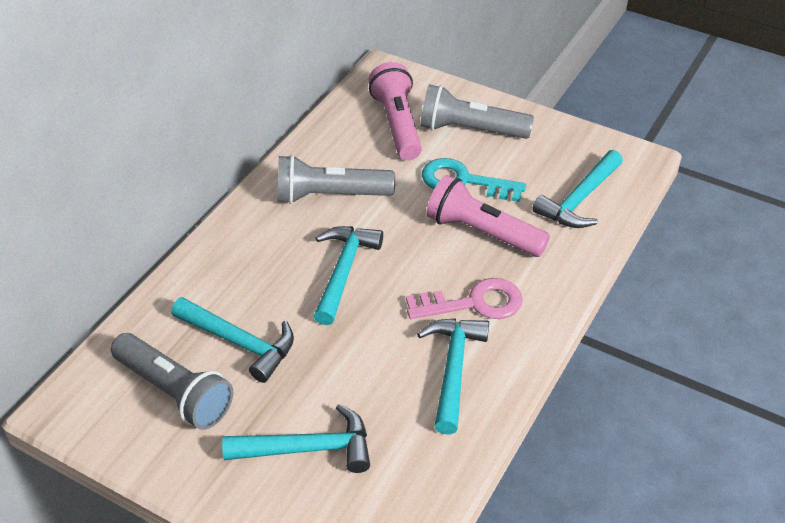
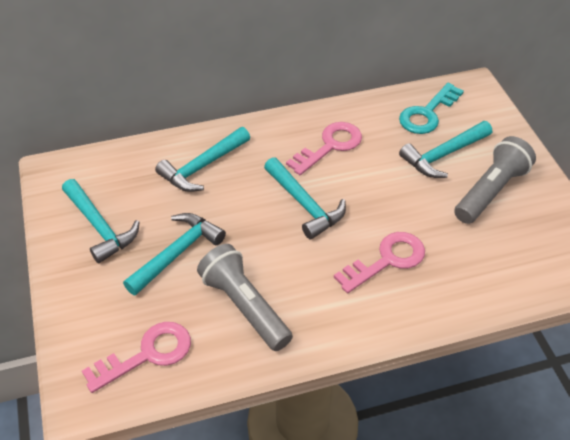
grey flashlight: 3 -> 2
pink flashlight: 2 -> 0
pink key: 1 -> 3

